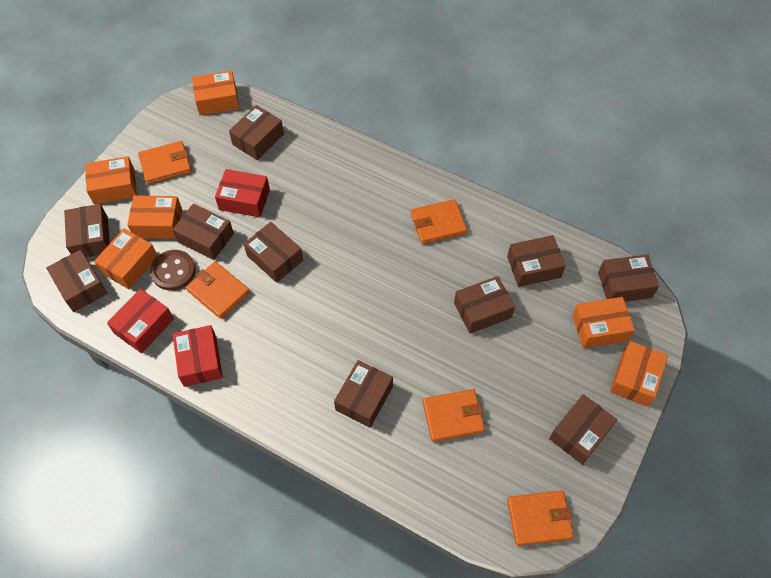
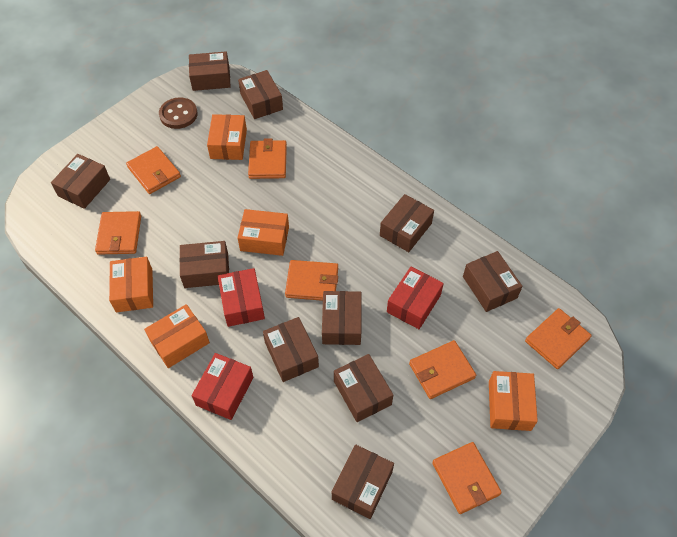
orange box: 6 -> 5
orange wallet: 5 -> 7

